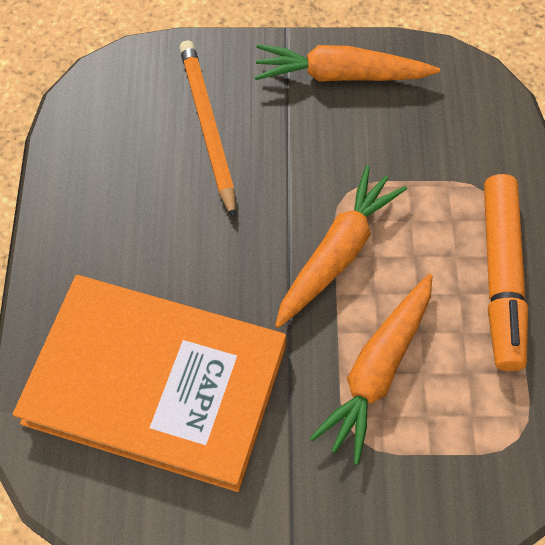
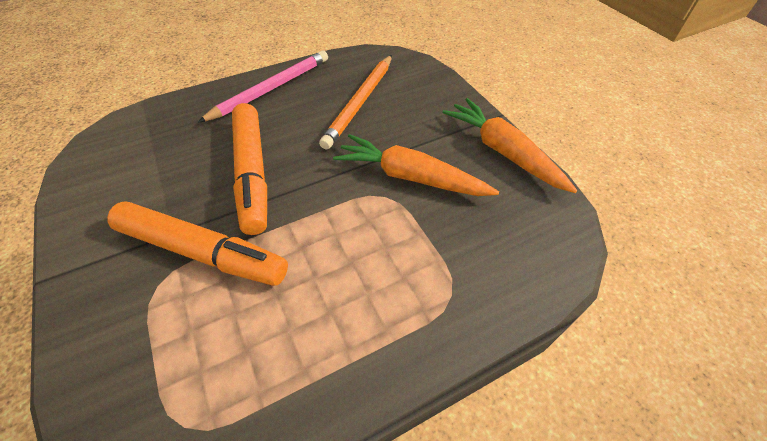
orange book: 1 -> 0
orange carrot: 3 -> 2
orange marker: 1 -> 2
pink pencil: 0 -> 1

